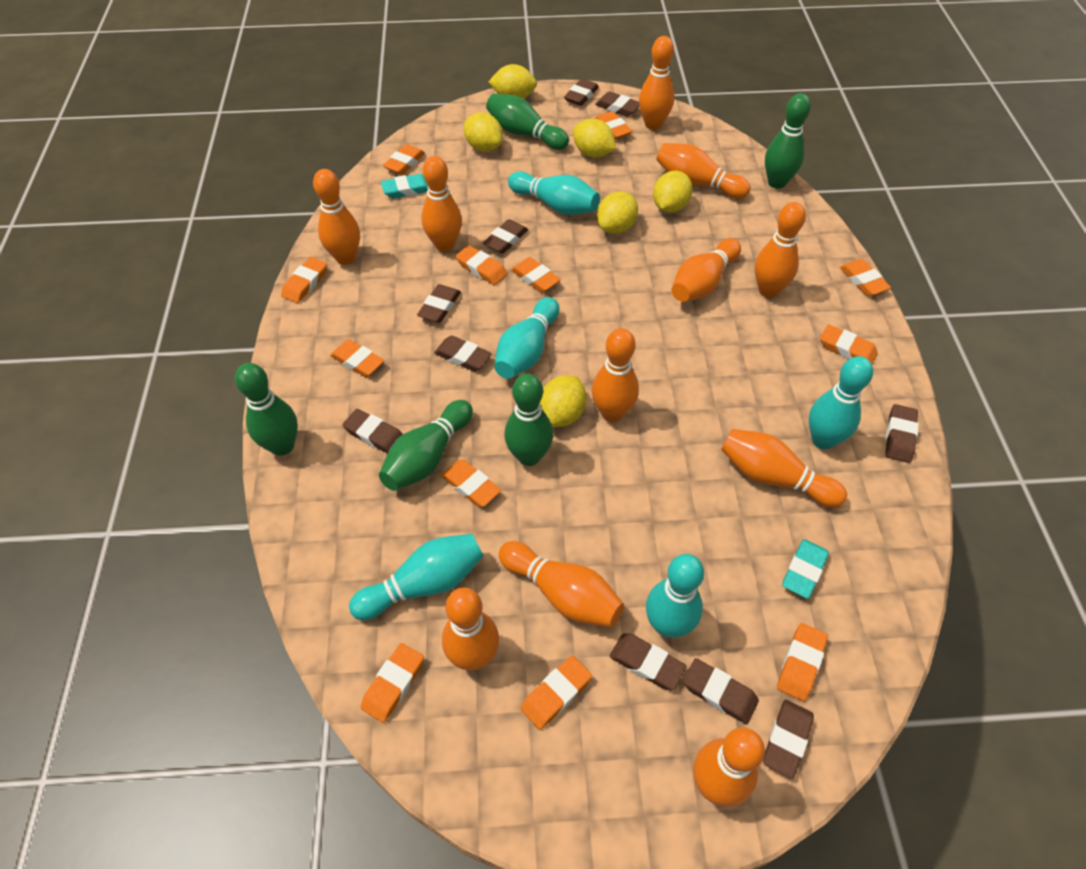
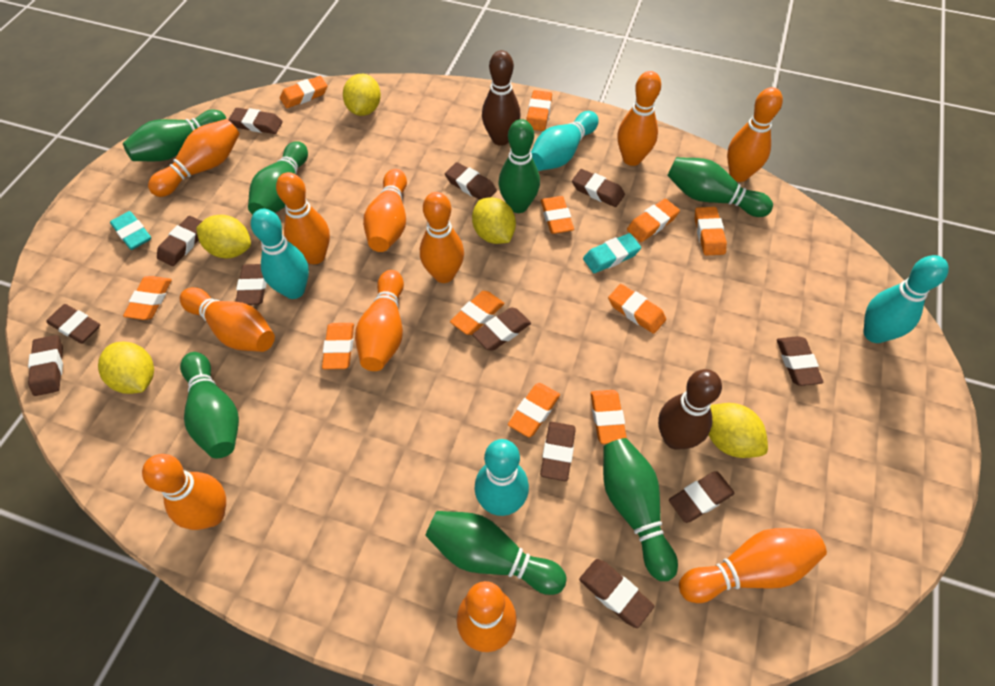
brown bowling pin: 0 -> 2
brown eraser: 10 -> 12
green bowling pin: 5 -> 7
orange eraser: 12 -> 11
turquoise bowling pin: 5 -> 4
yellow lemon: 6 -> 5

